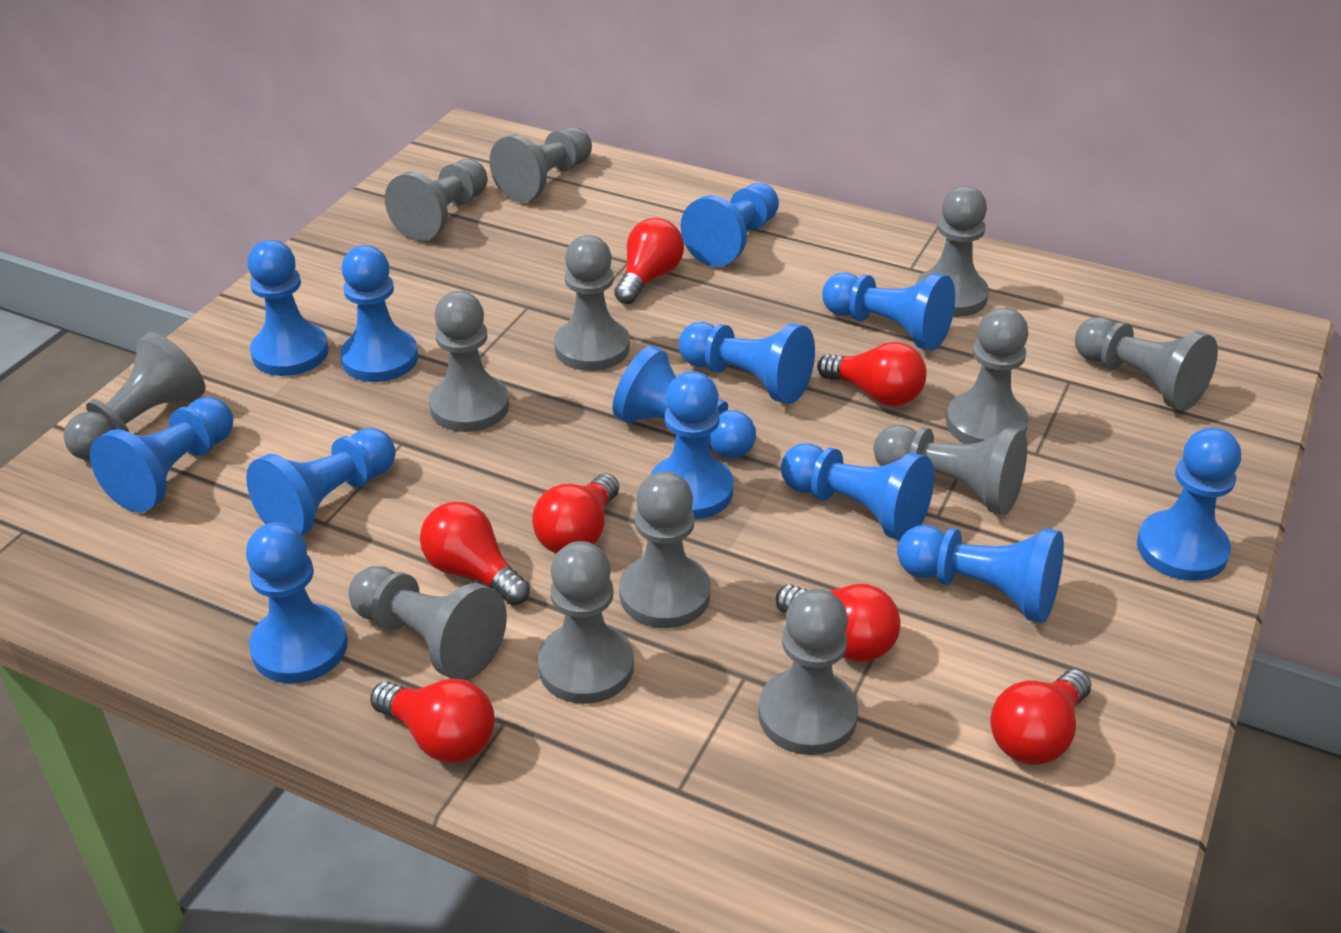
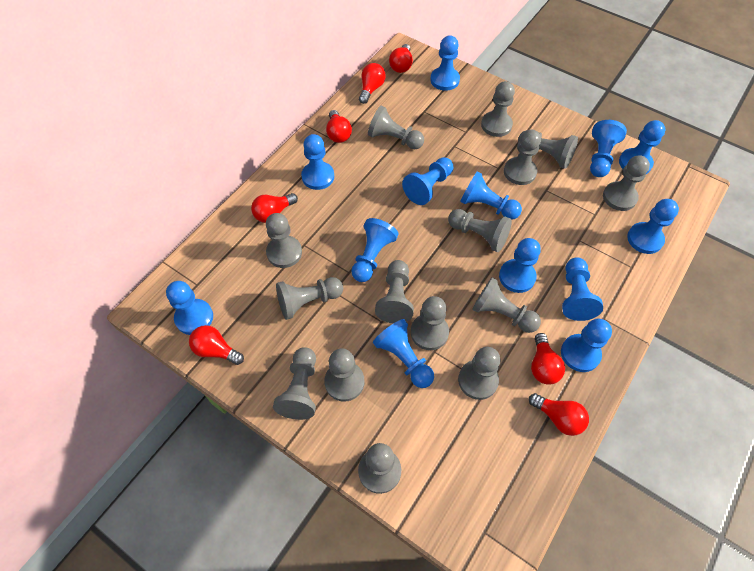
grey pawn: 13 -> 15

